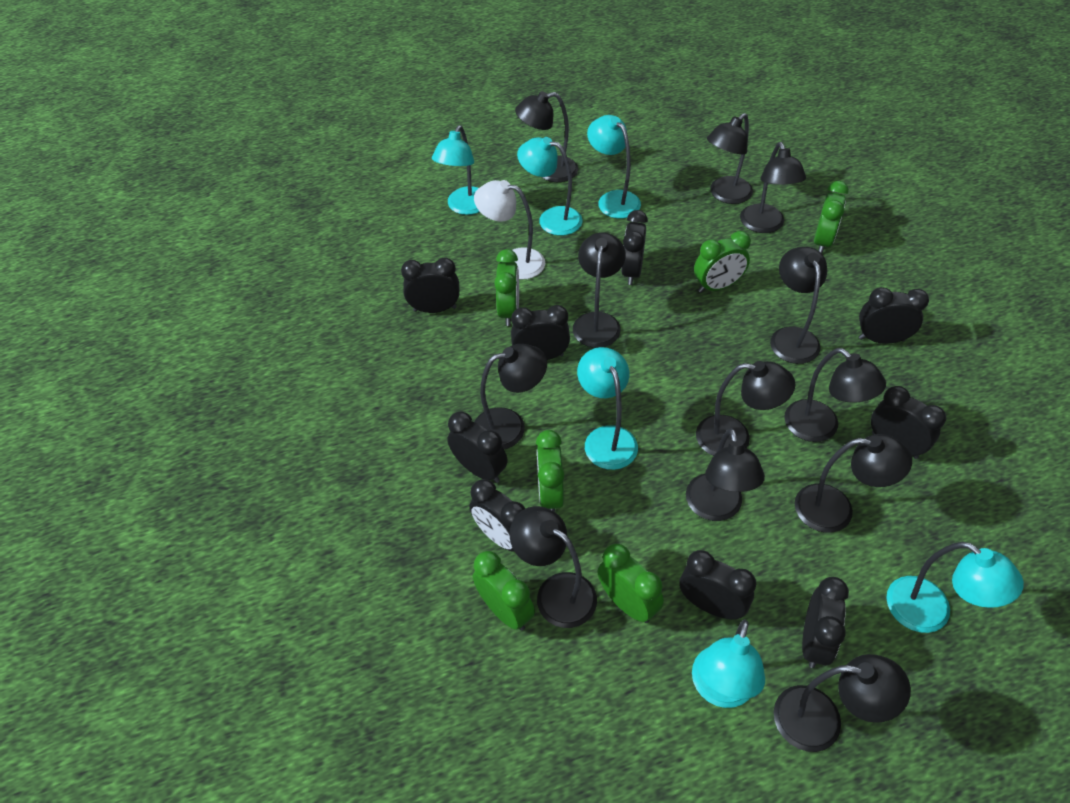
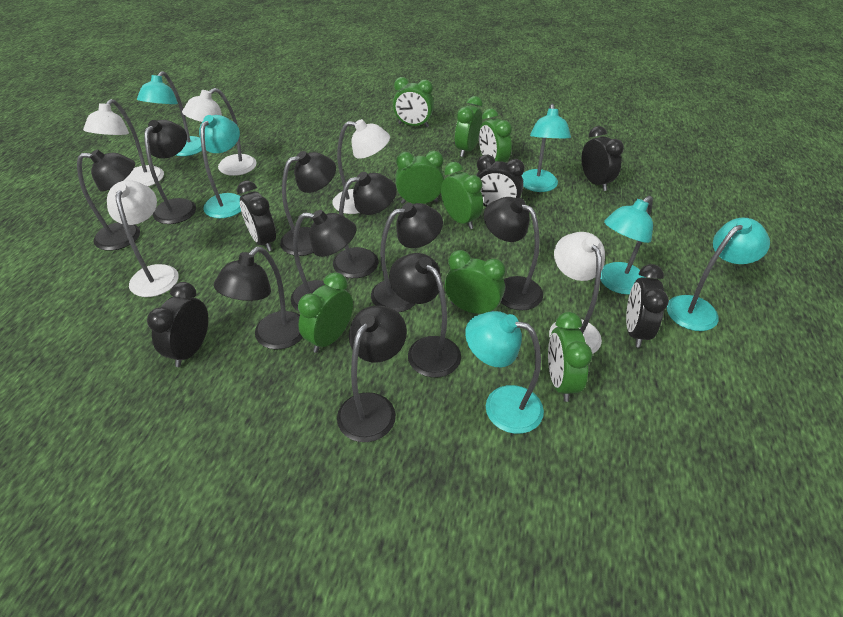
black clock: 9 -> 5
black lamp: 12 -> 10
green clock: 6 -> 8
white lamp: 1 -> 5

